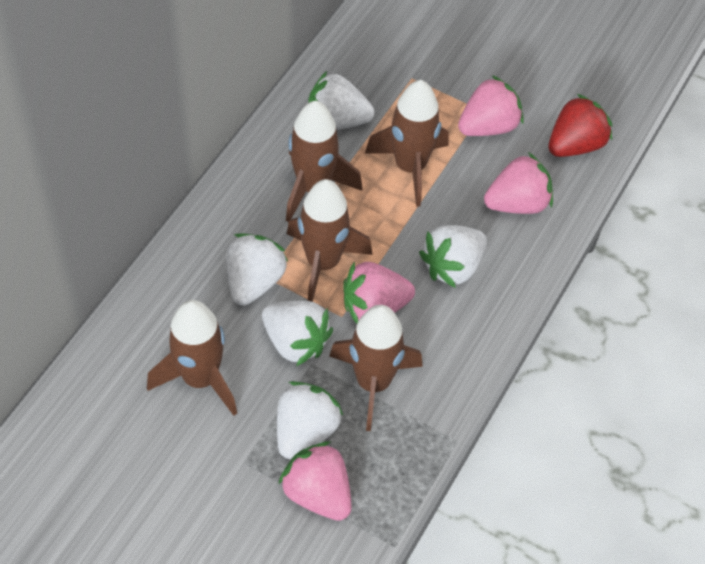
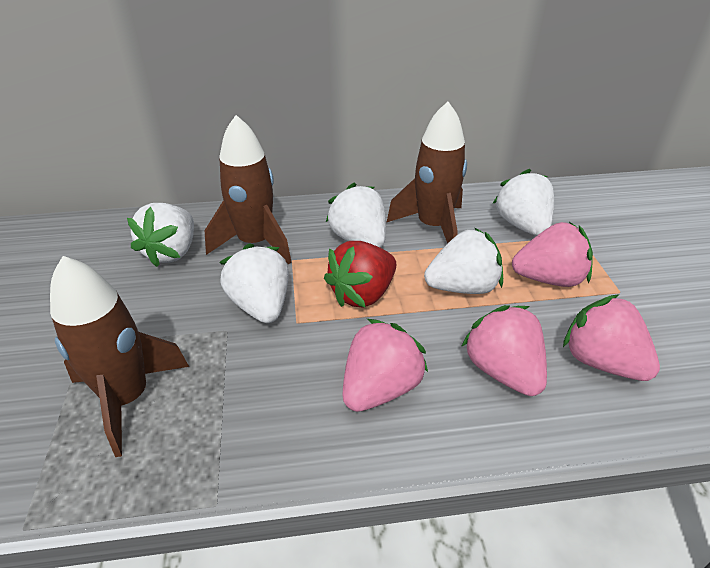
brown rocket: 5 -> 3

